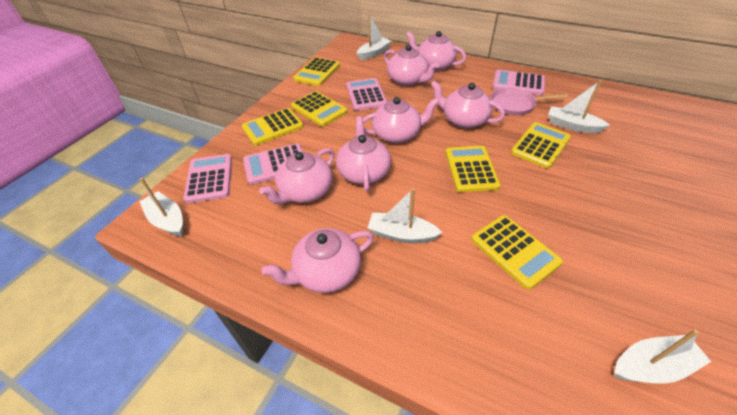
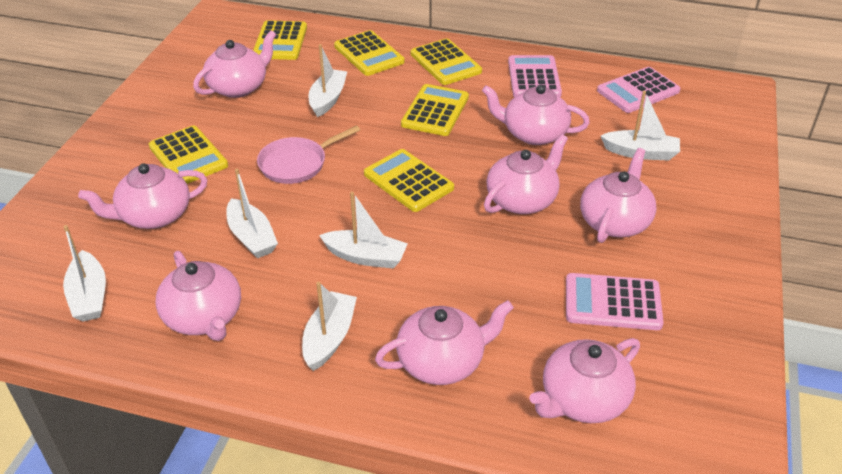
pink calculator: 4 -> 3
pink teapot: 7 -> 8
white boat: 5 -> 6

